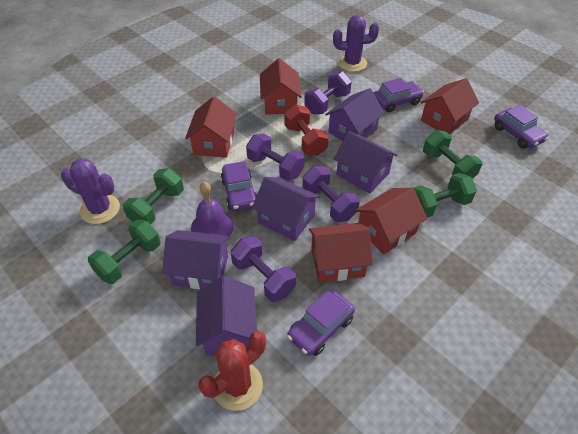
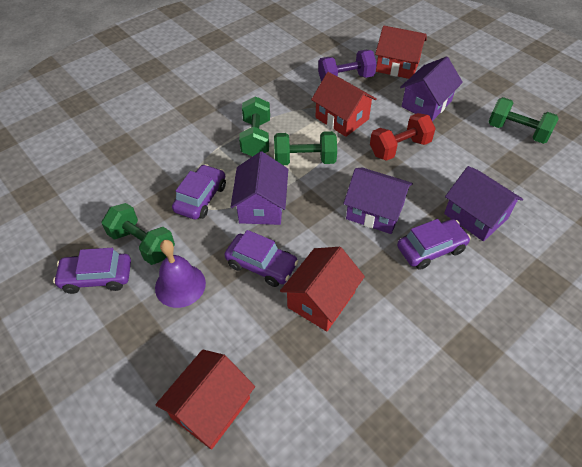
purple cactus: 2 -> 0
purple dumbbell: 4 -> 1
purple house: 5 -> 4
red cactus: 1 -> 0
red house: 5 -> 4

